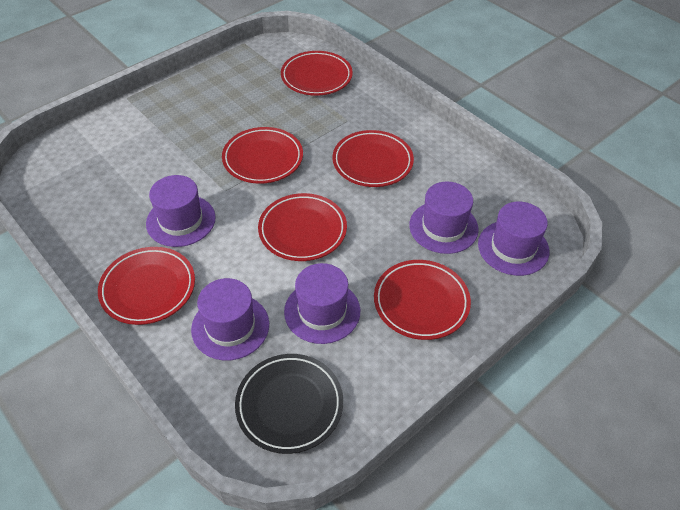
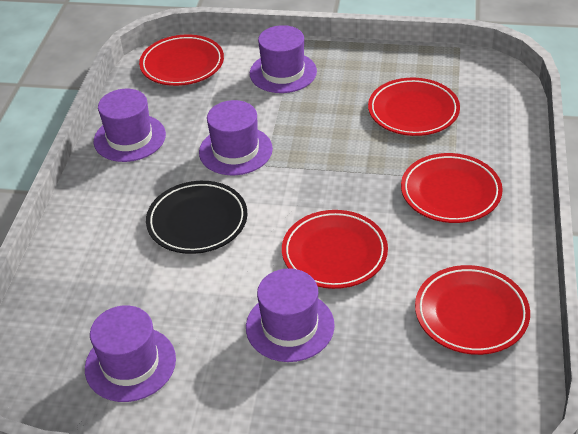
red plate: 6 -> 5

